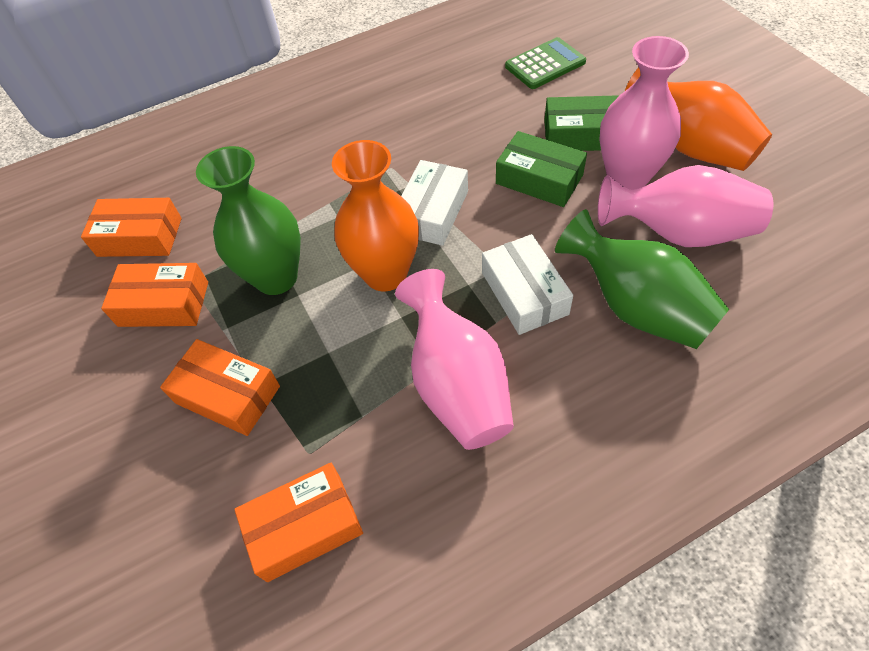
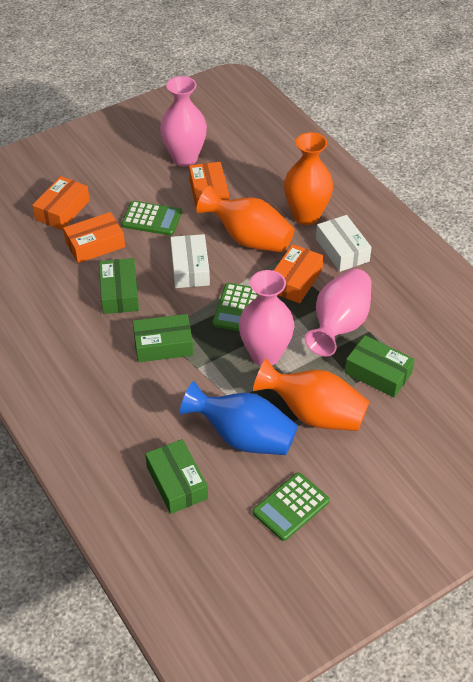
blue vase: 0 -> 1
green box: 2 -> 4
green calculator: 1 -> 3
green vase: 2 -> 0
orange vase: 2 -> 3

